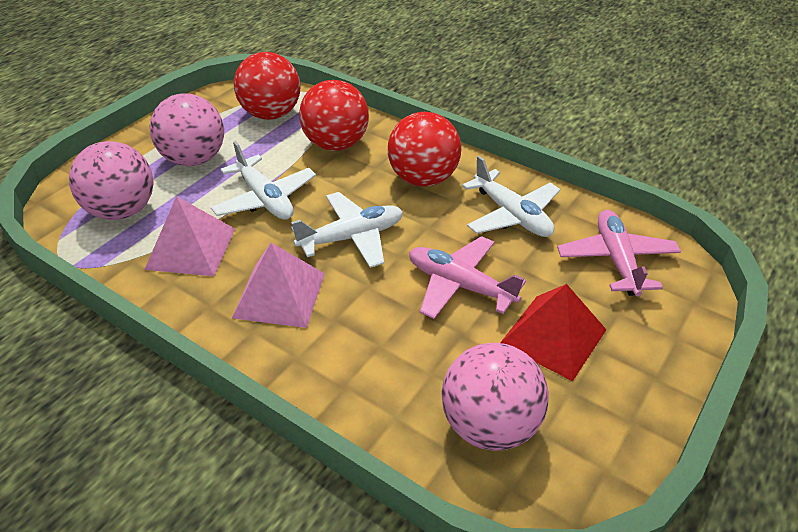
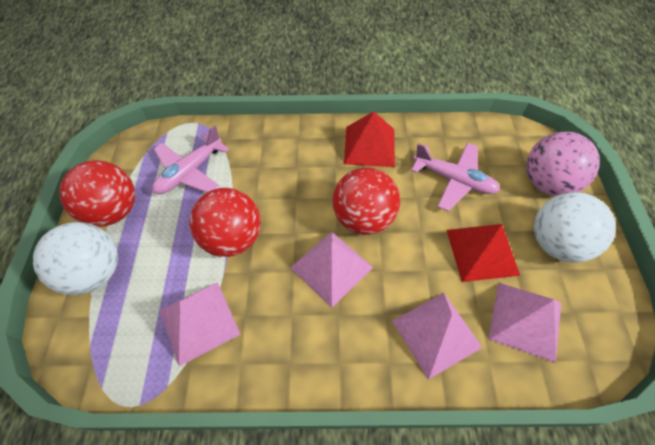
pink ball: 3 -> 1
pink pyramid: 2 -> 4
red pyramid: 1 -> 2
white ball: 0 -> 2
white plane: 3 -> 0

